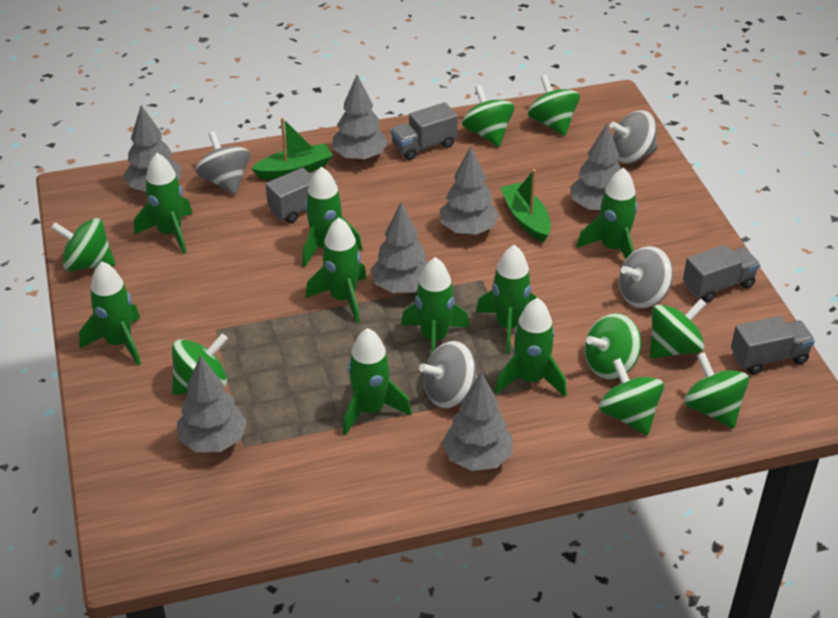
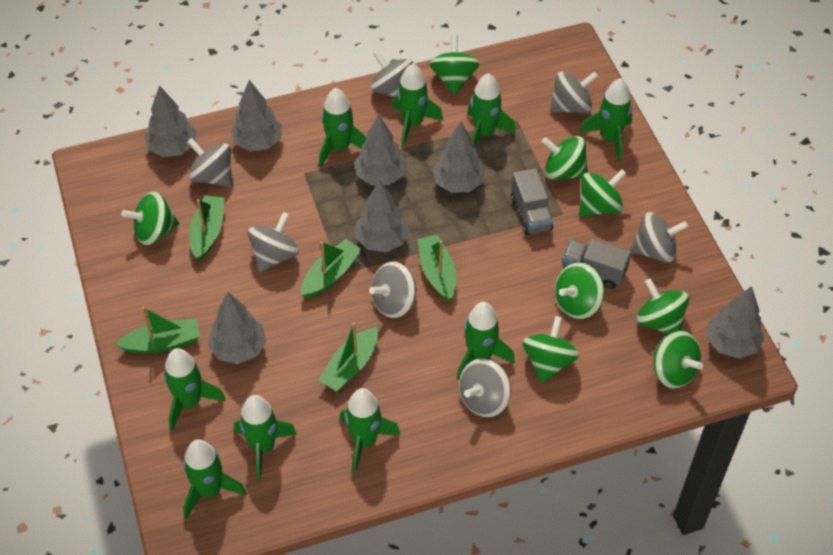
green boat: 2 -> 5
grey spinning top: 4 -> 7
grey truck: 4 -> 2

